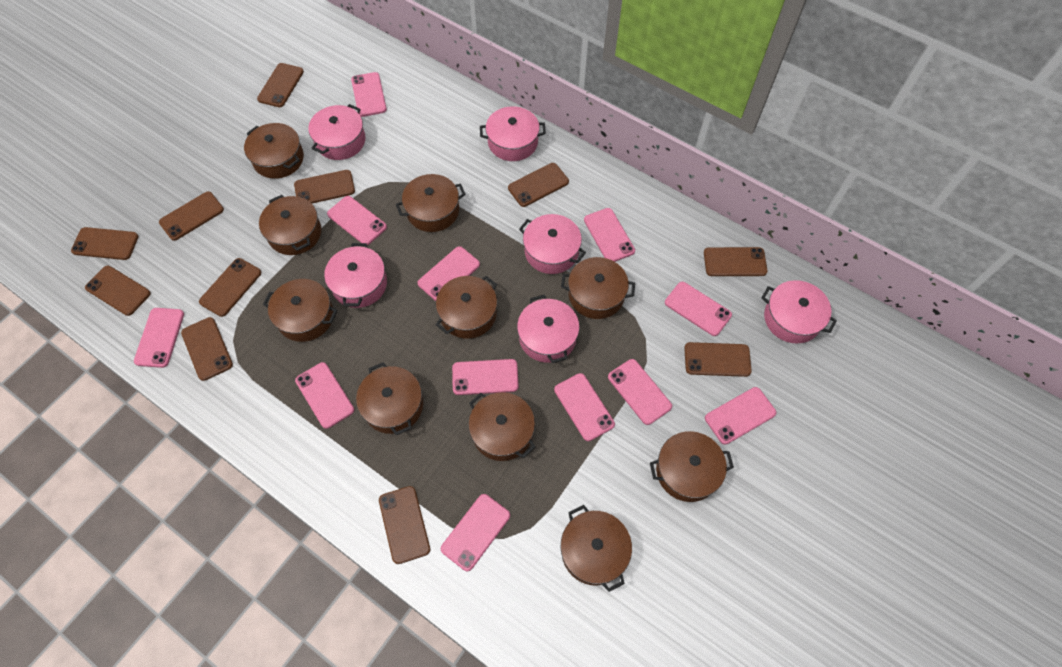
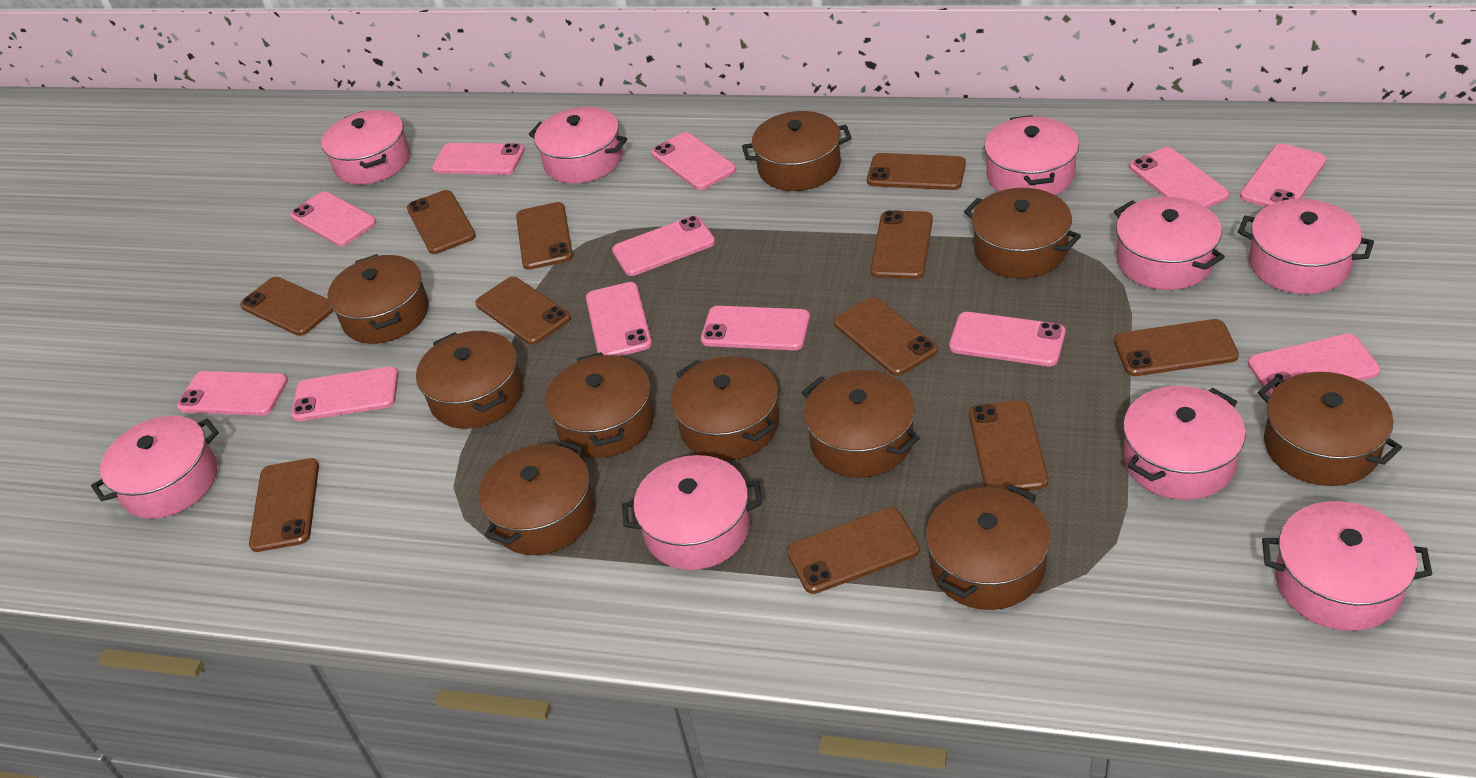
pink pot: 6 -> 9

